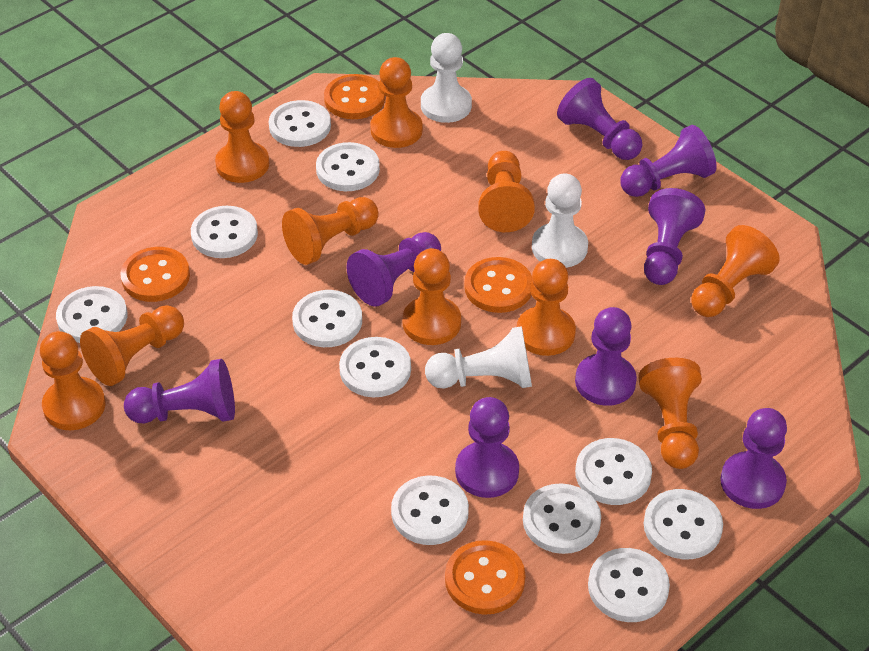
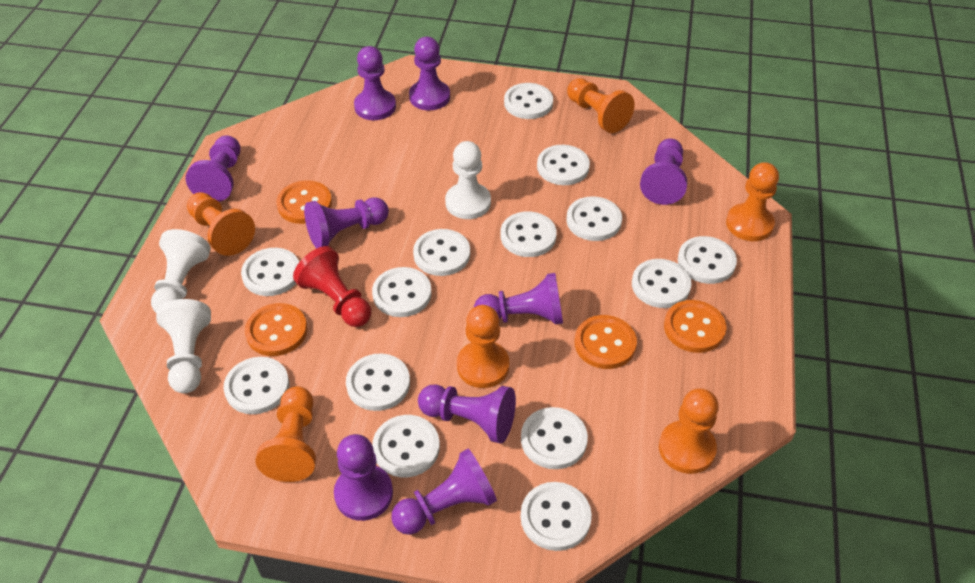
orange pawn: 10 -> 6
purple pawn: 8 -> 9
red pawn: 0 -> 1
white button: 11 -> 14

